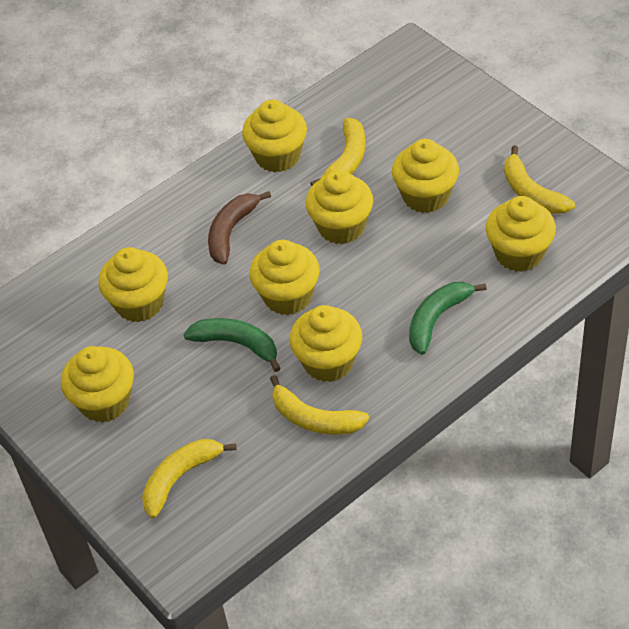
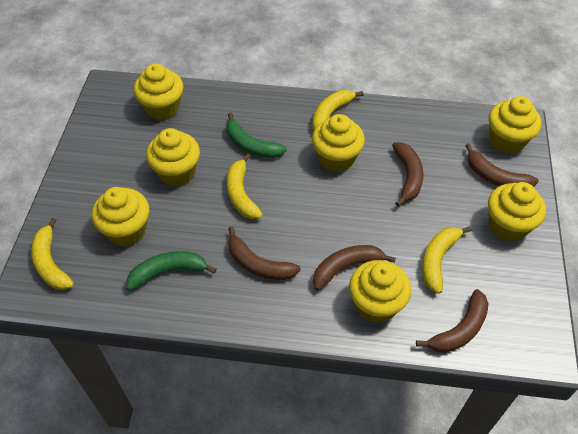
brown banana: 1 -> 5
yellow cupcake: 8 -> 7

